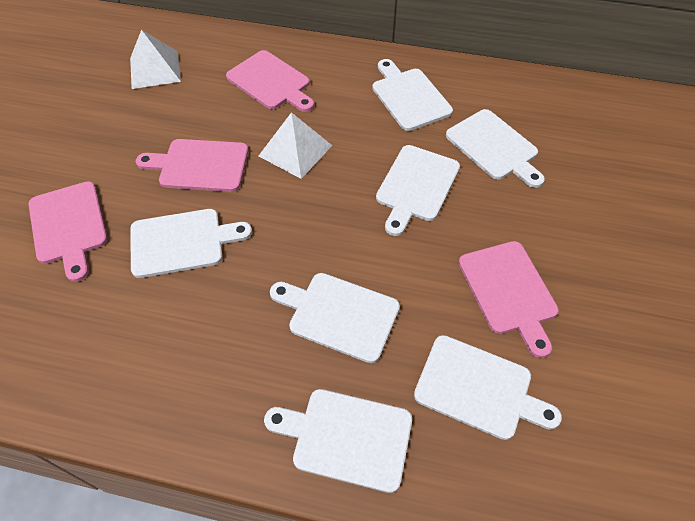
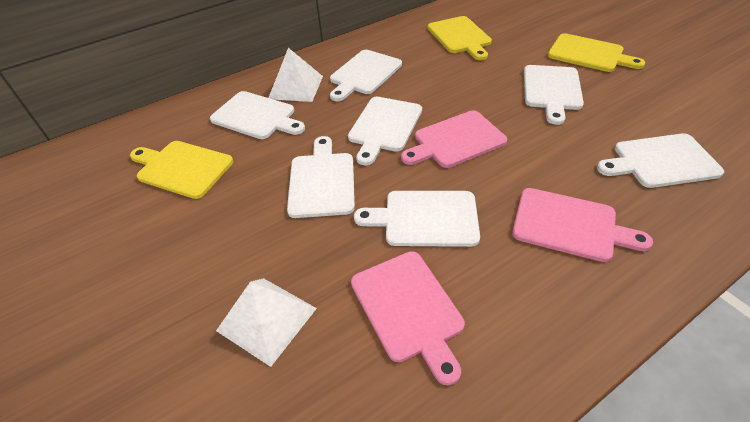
pink cutting board: 4 -> 3
yellow cutting board: 0 -> 3

